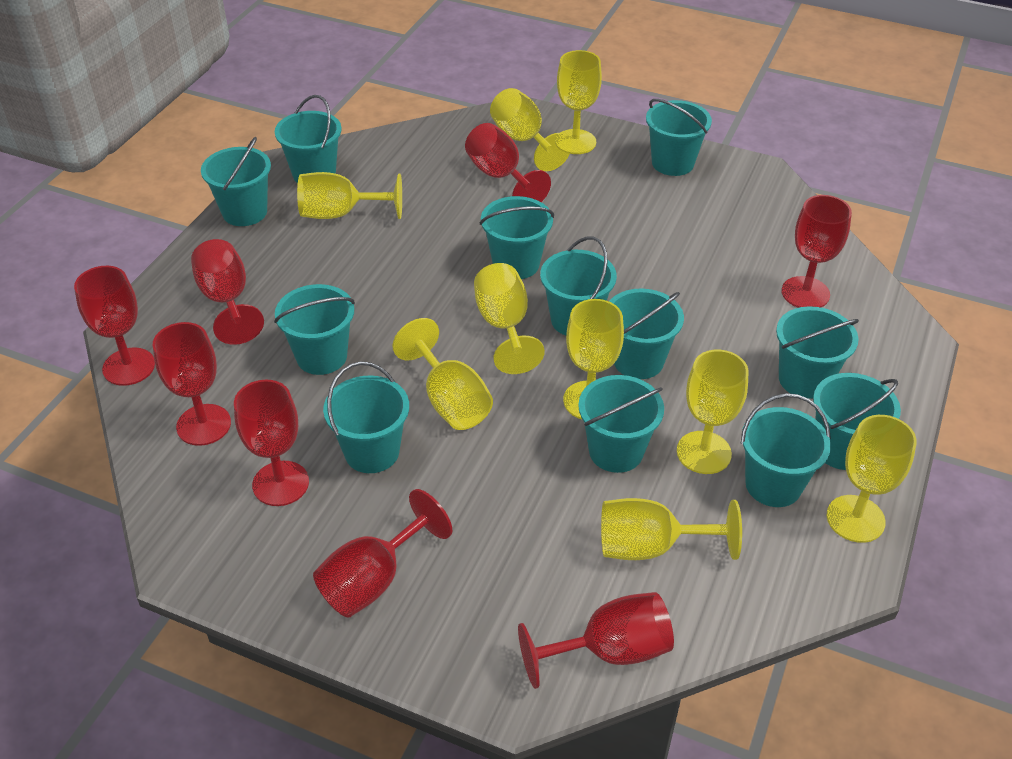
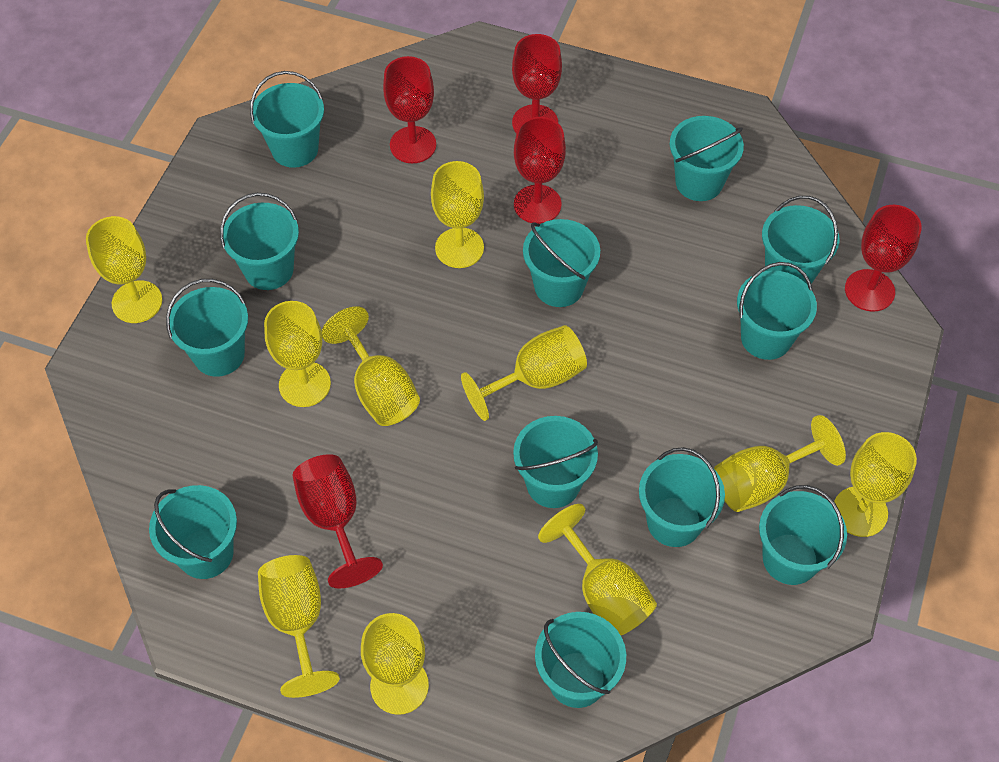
red goblet: 8 -> 5
yellow goblet: 9 -> 10

